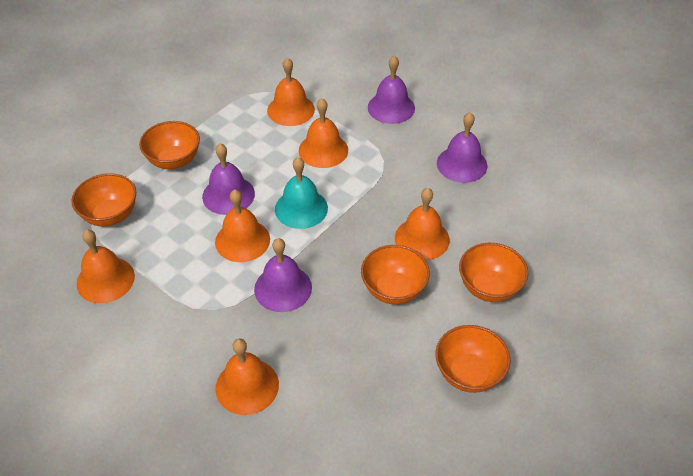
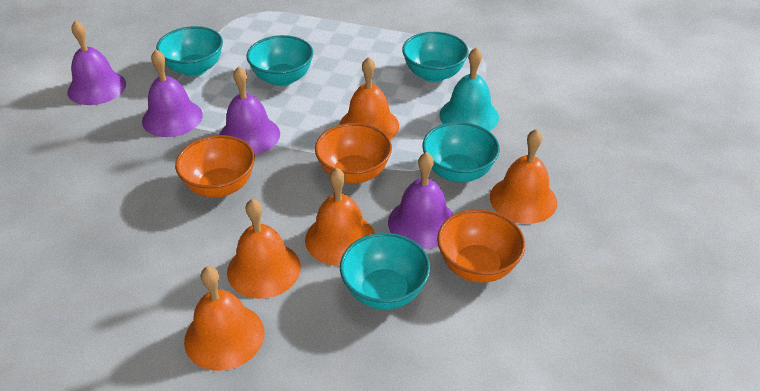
orange bell: 6 -> 5
orange bowl: 5 -> 3
turquoise bowl: 0 -> 5

